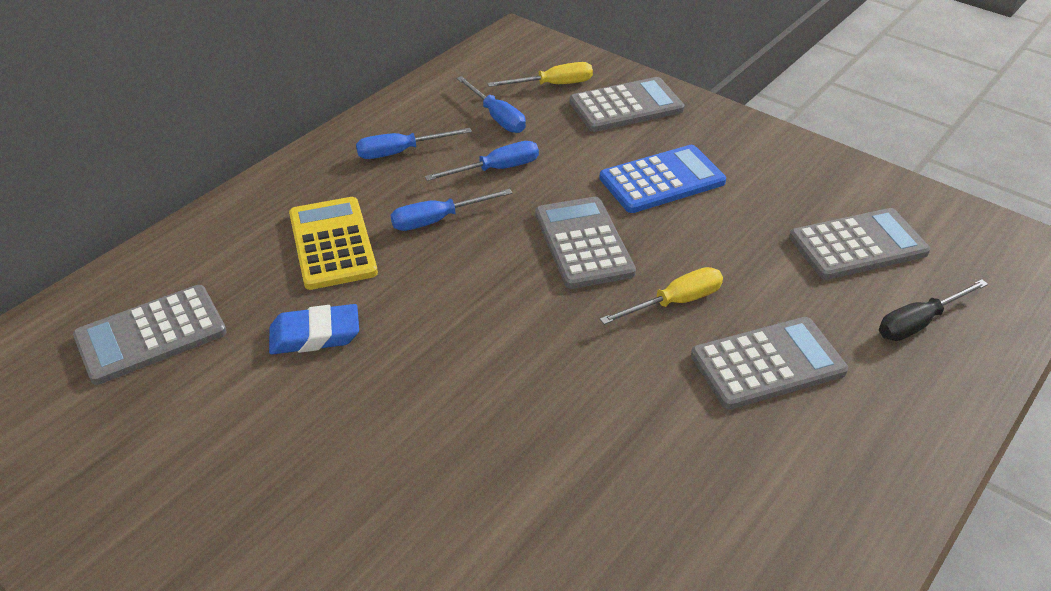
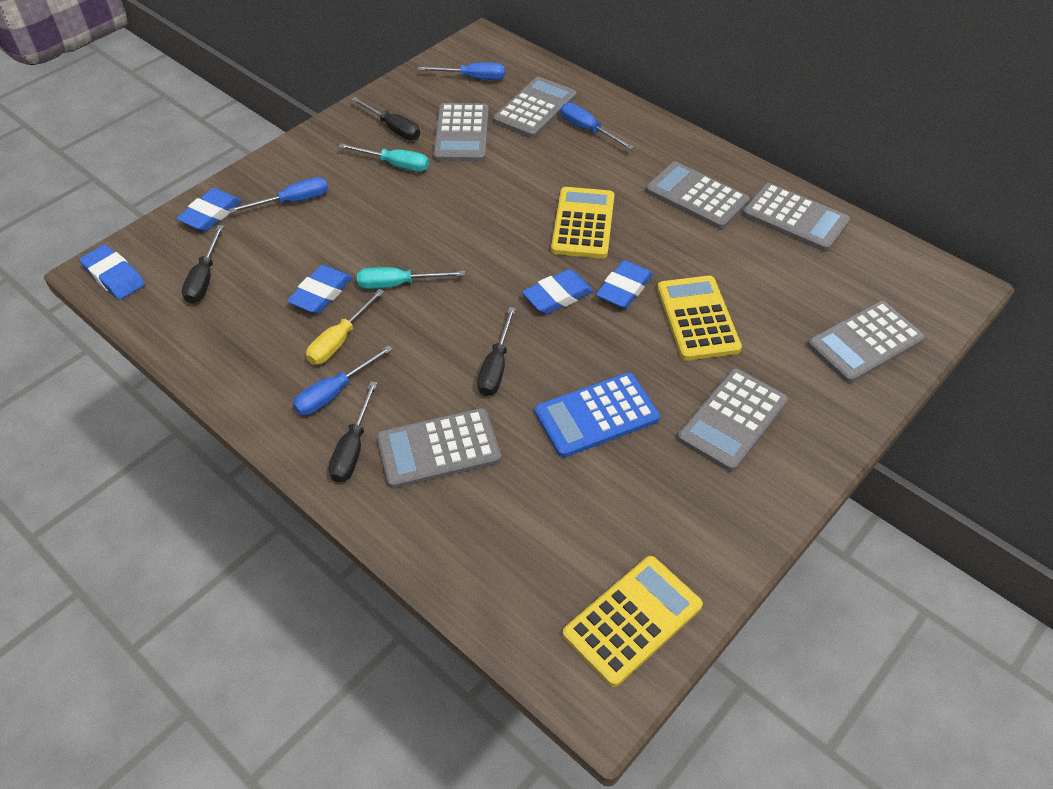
black screwdriver: 1 -> 4
blue eraser: 1 -> 5
grey calculator: 5 -> 7
turquoise screwdriver: 0 -> 2
yellow calculator: 1 -> 3
yellow screwdriver: 2 -> 1

